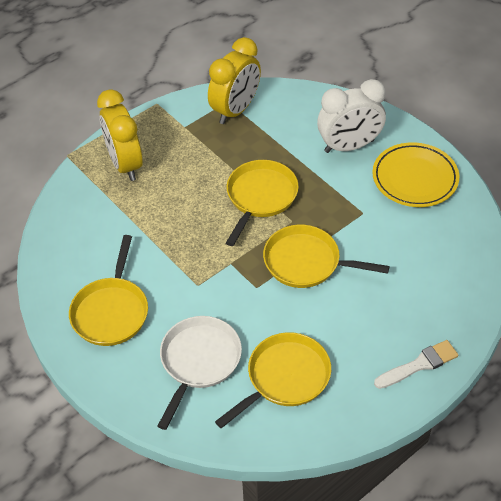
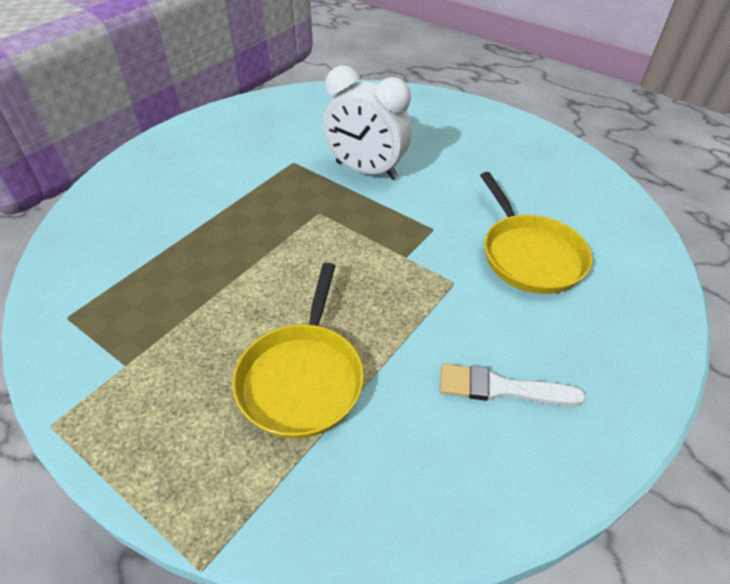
white pan: 1 -> 0
yellow clock: 2 -> 0
yellow pan: 4 -> 2
yellow plate: 1 -> 0

